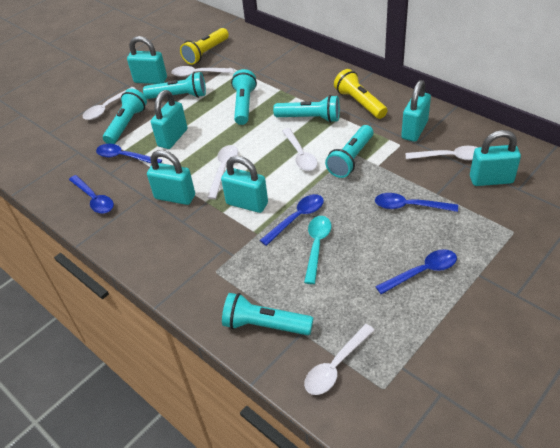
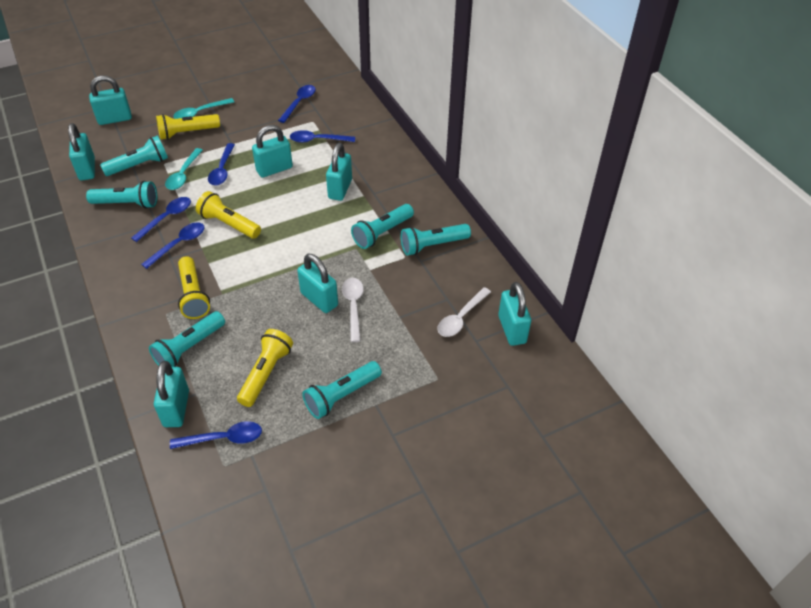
blue spoon: 5 -> 6
turquoise padlock: 6 -> 7
turquoise spoon: 1 -> 2
white spoon: 6 -> 2
yellow flashlight: 2 -> 4

